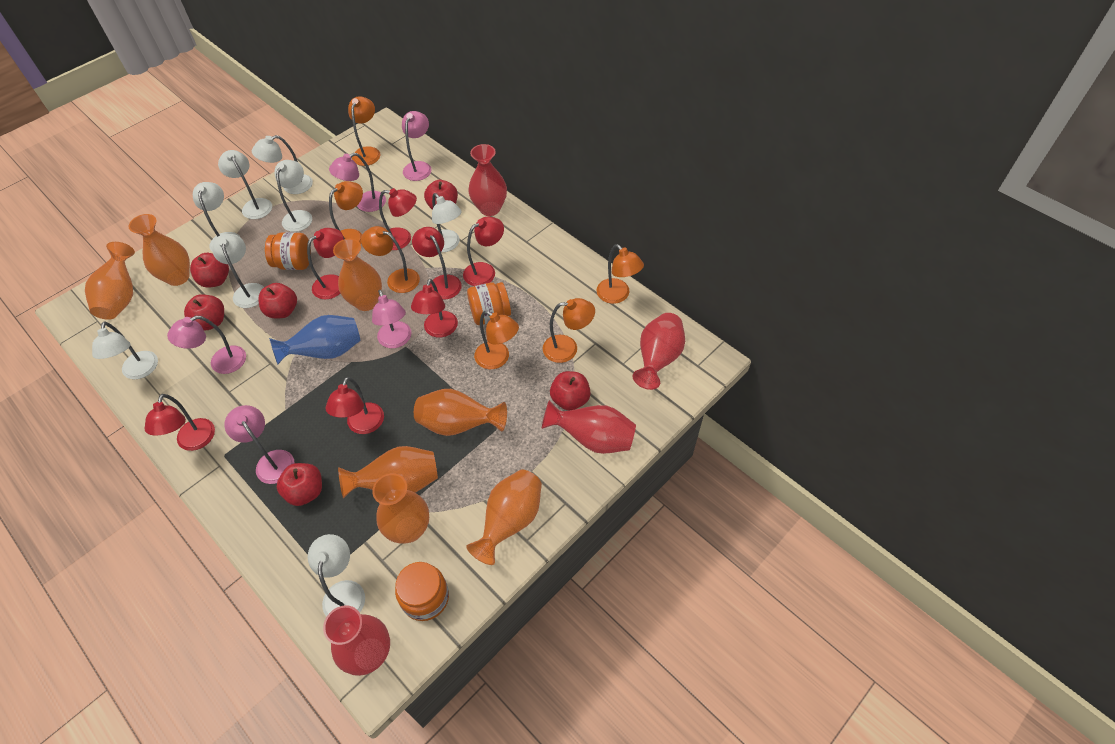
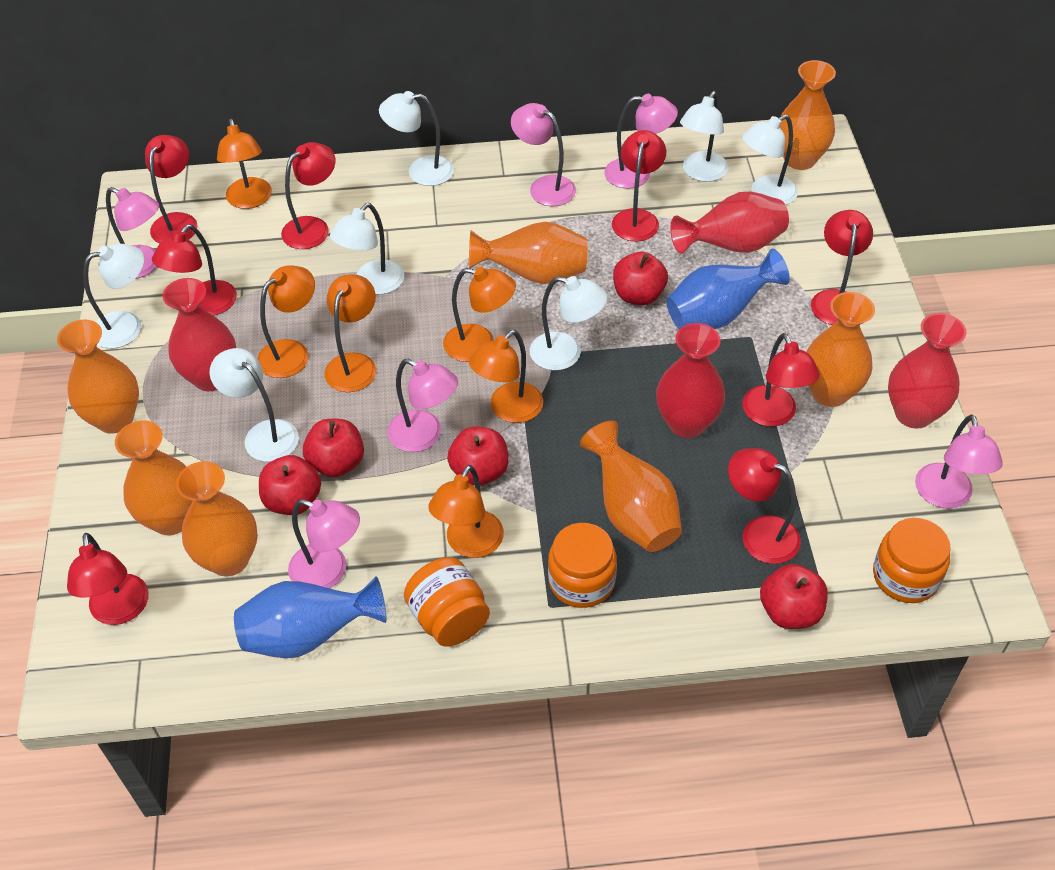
blue vase: 1 -> 2
pink lamp: 5 -> 6
red apple: 6 -> 5
red lamp: 7 -> 8
white lamp: 8 -> 7

